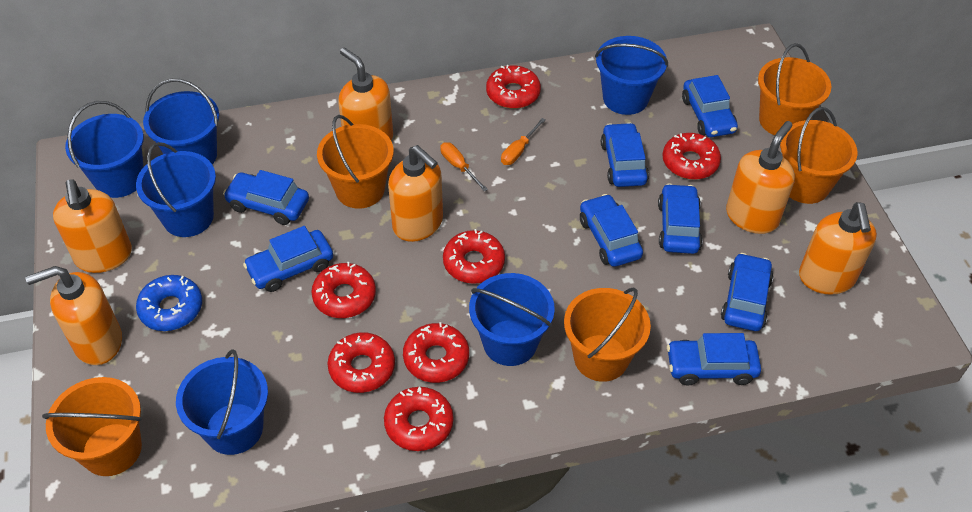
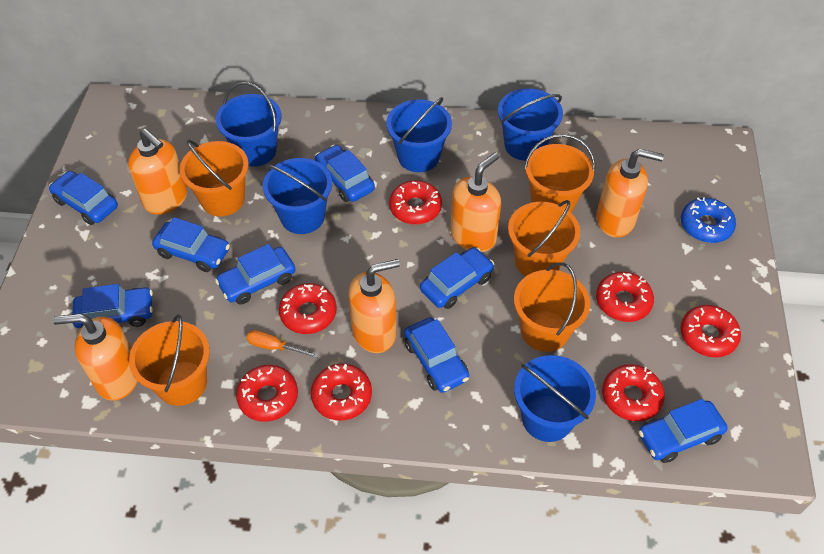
blue bucket: 6 -> 5
orange screwdriver: 2 -> 1
orange soap dispenser: 6 -> 5

